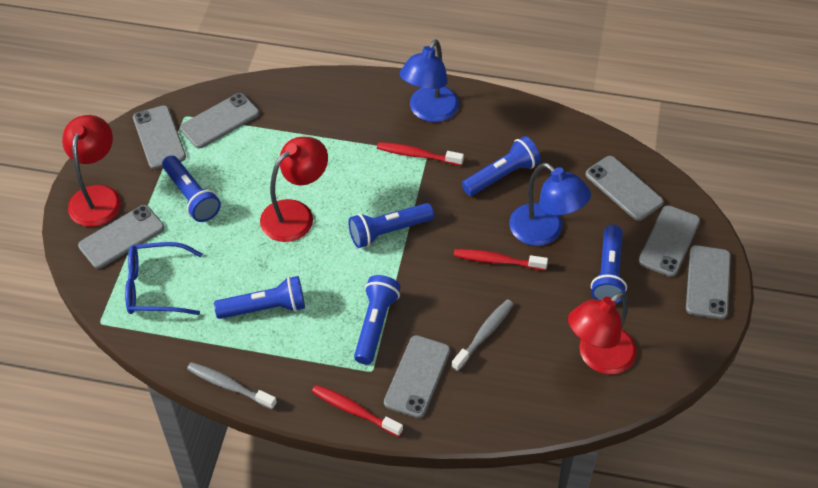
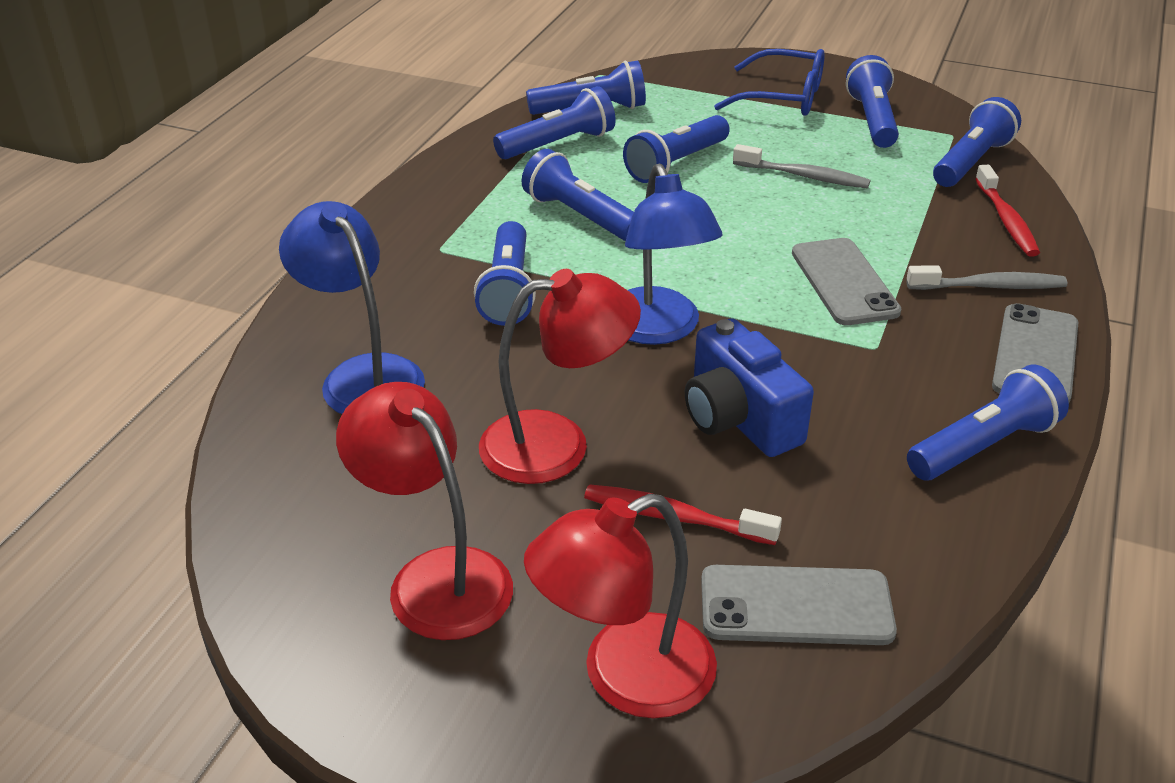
blue camera: 0 -> 1
blue flashlight: 6 -> 8
grey phone: 7 -> 3
red toothbrush: 3 -> 2

